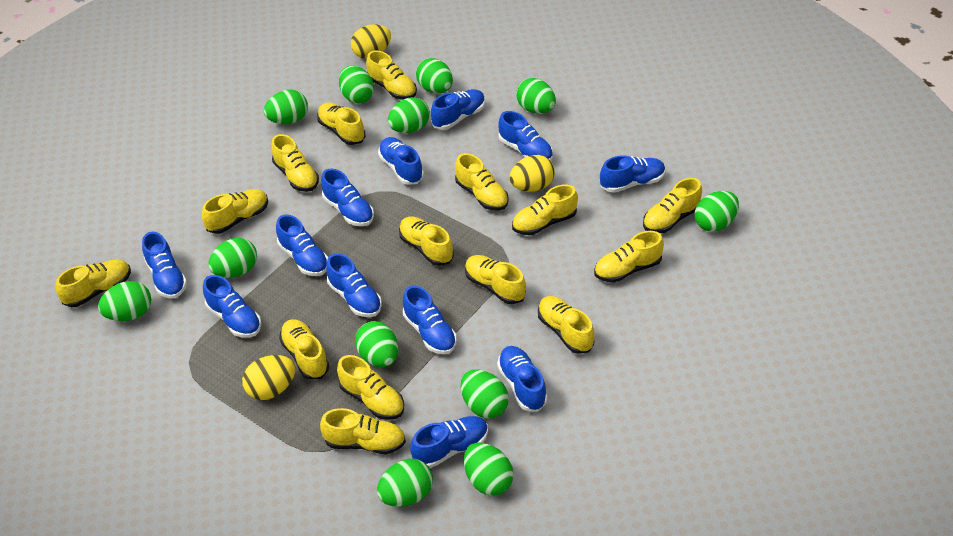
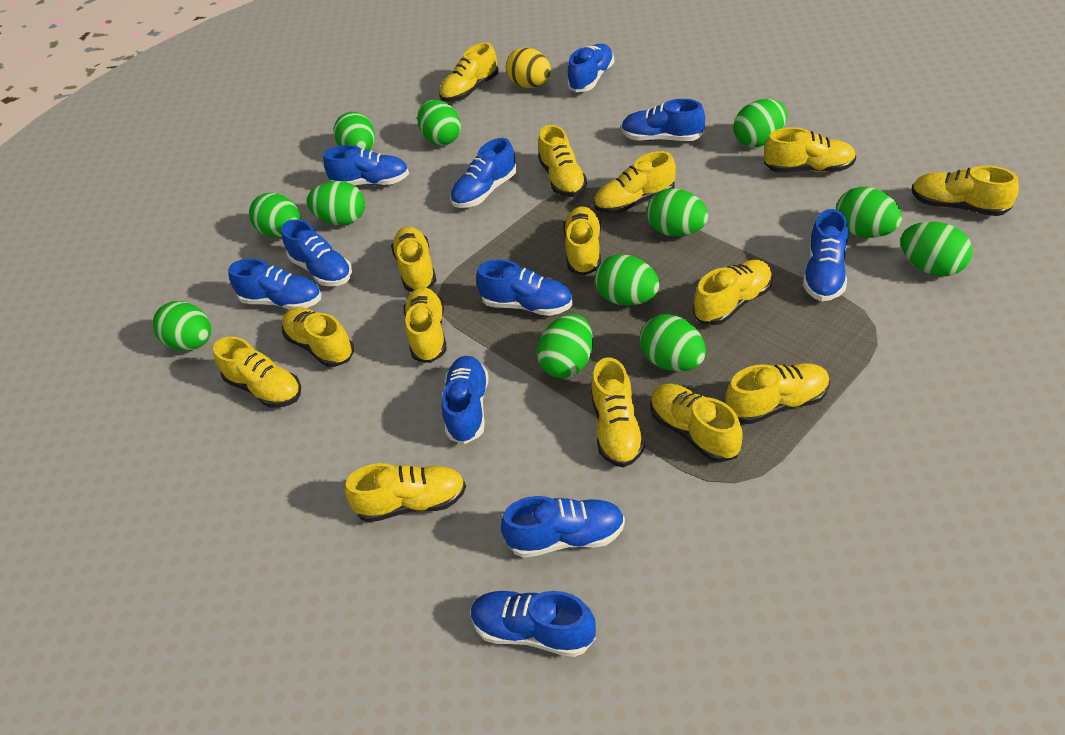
blue shoe: 12 -> 11
yellow egg: 3 -> 1

